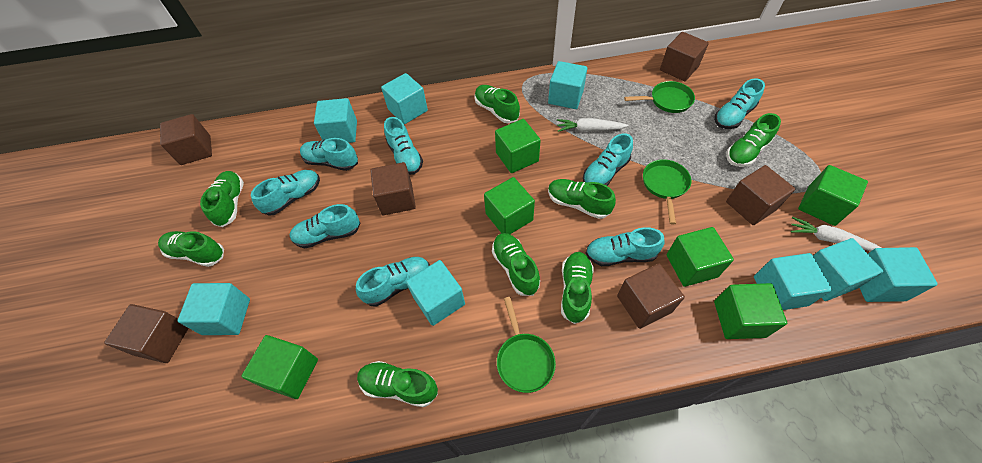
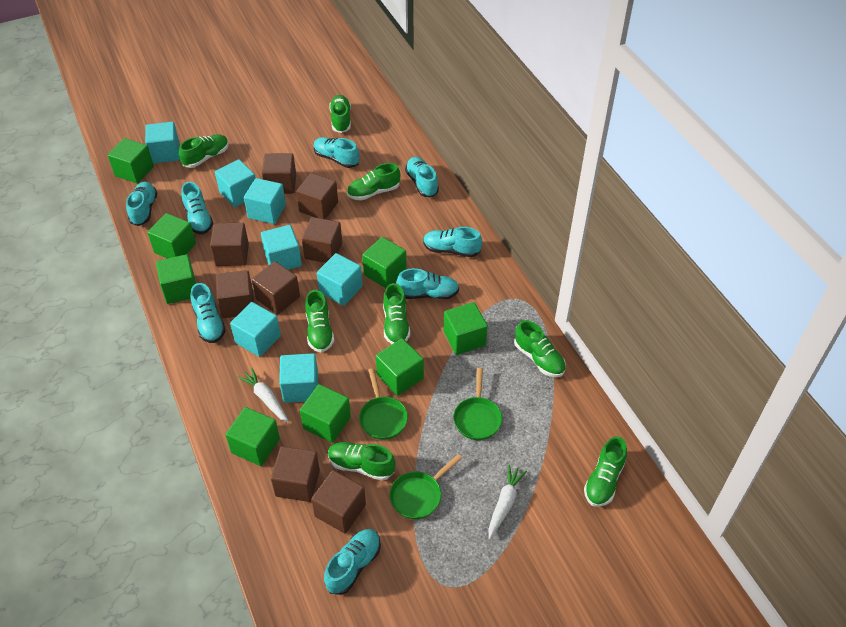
brown cube: 6 -> 8
green cube: 6 -> 8
turquoise cube: 8 -> 7

